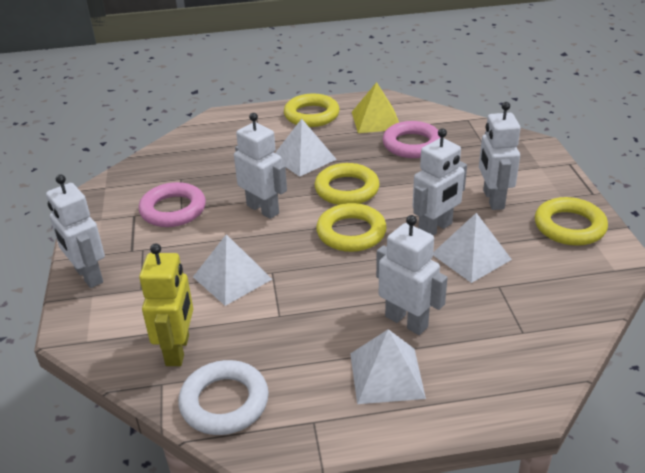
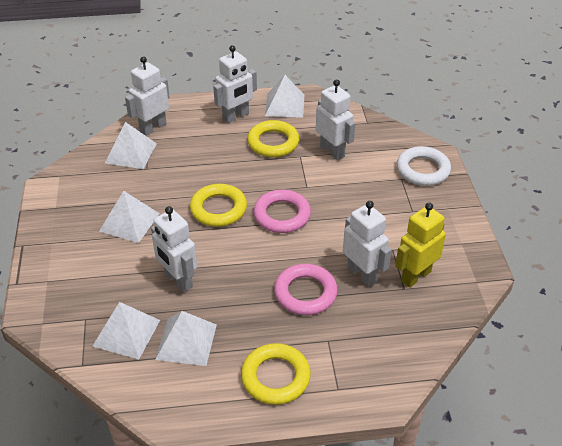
white pyramid: 4 -> 5
yellow pyramid: 1 -> 0
yellow ring: 4 -> 3

